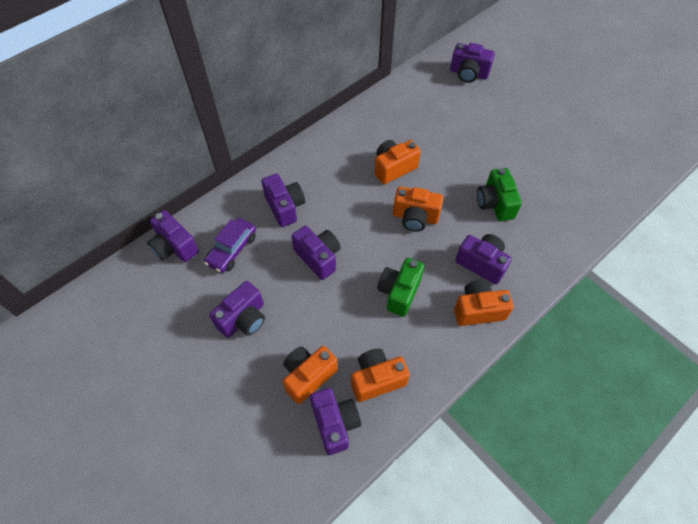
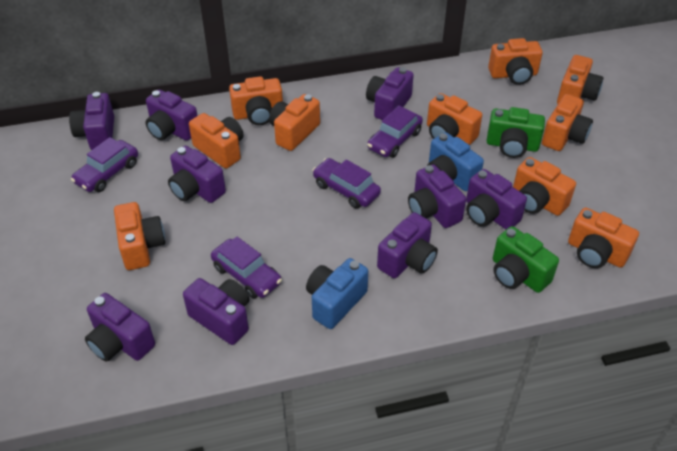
blue camera: 0 -> 2
orange camera: 5 -> 10
purple camera: 7 -> 9
purple car: 1 -> 4

